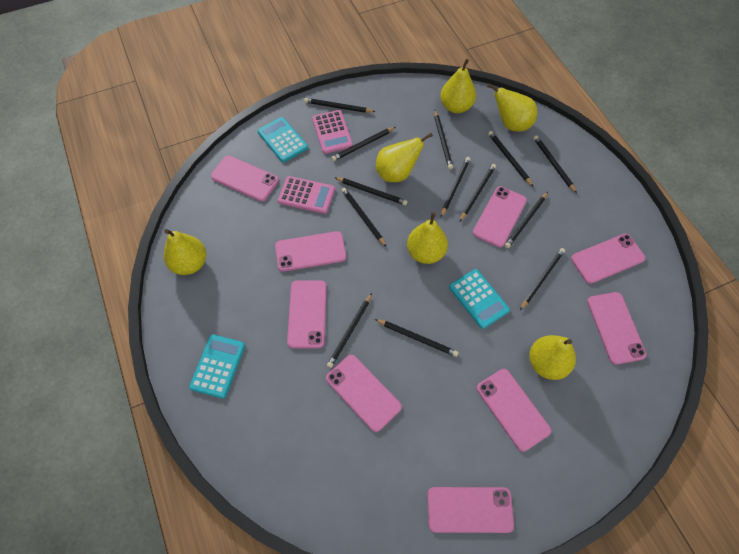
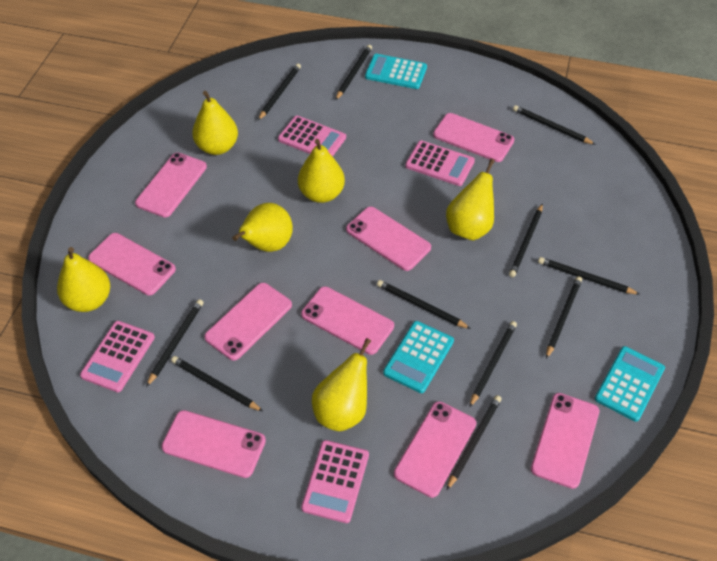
black pencil: 13 -> 11
pink calculator: 2 -> 4

